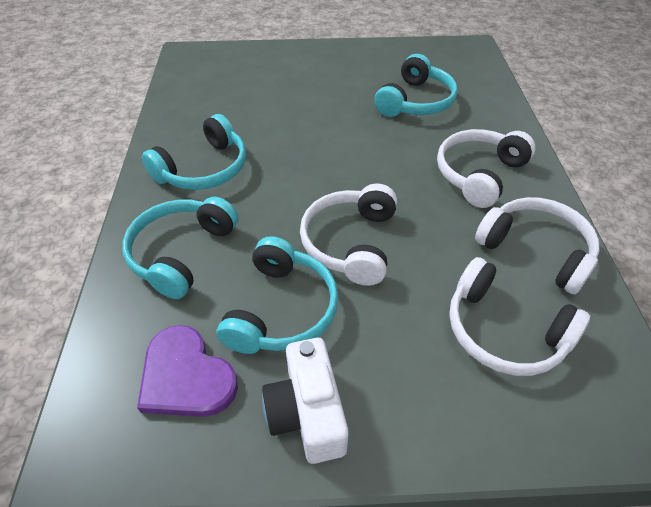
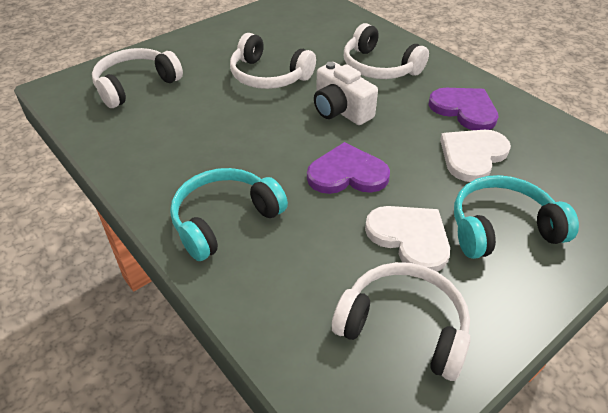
purple heart: 1 -> 2
turquoise headphones: 4 -> 2
white heart: 0 -> 2

